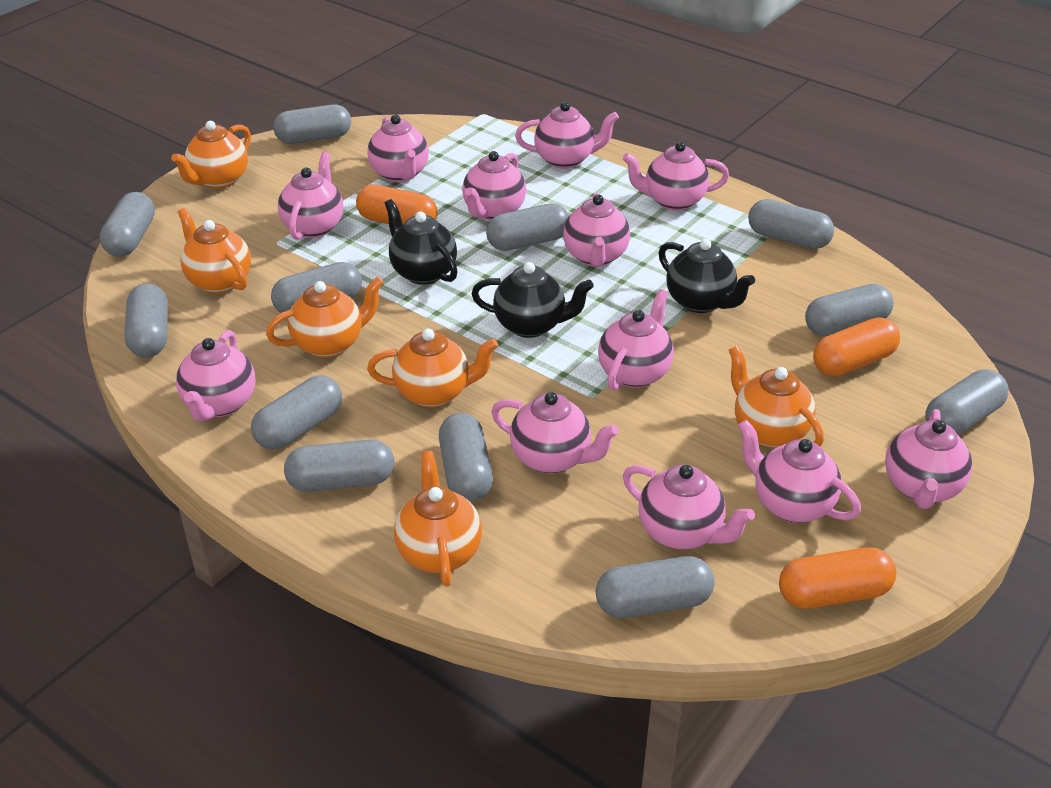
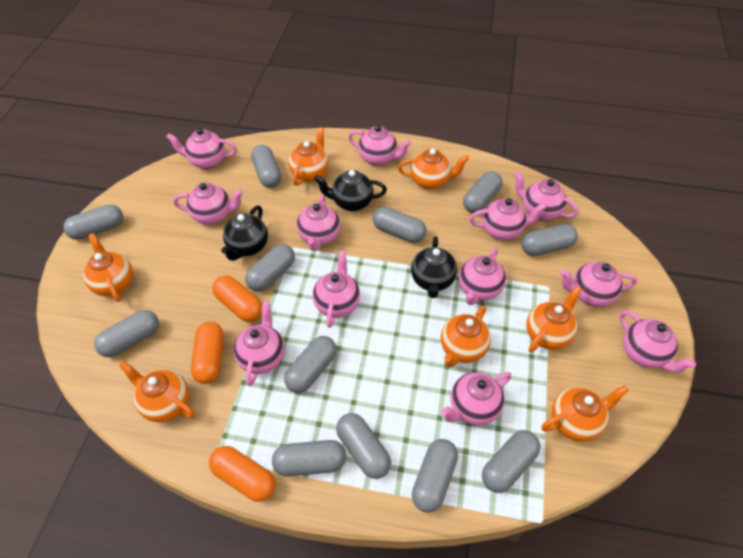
orange teapot: 6 -> 7

